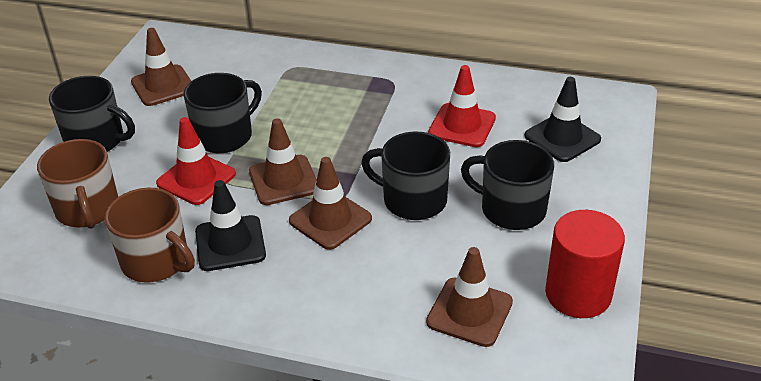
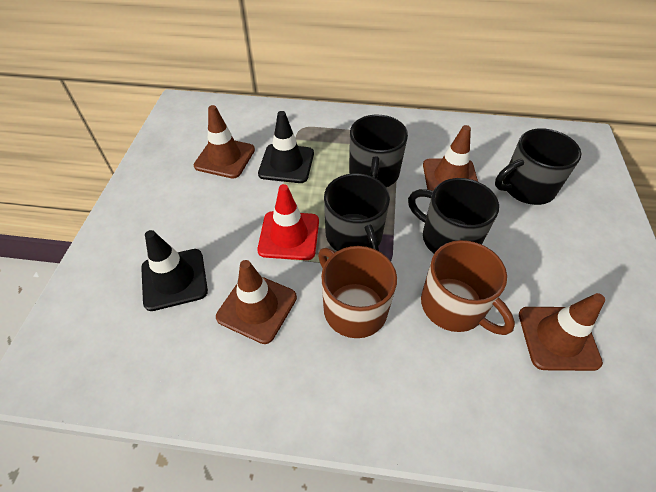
red cylinder: 1 -> 0
red traffic cone: 2 -> 1

